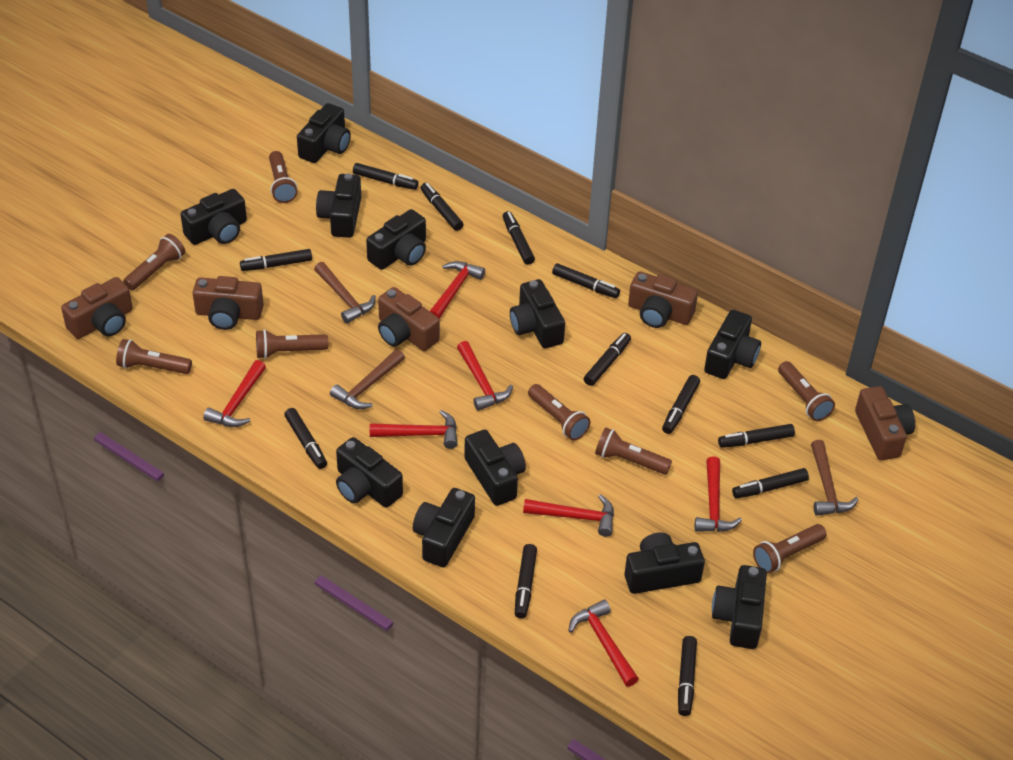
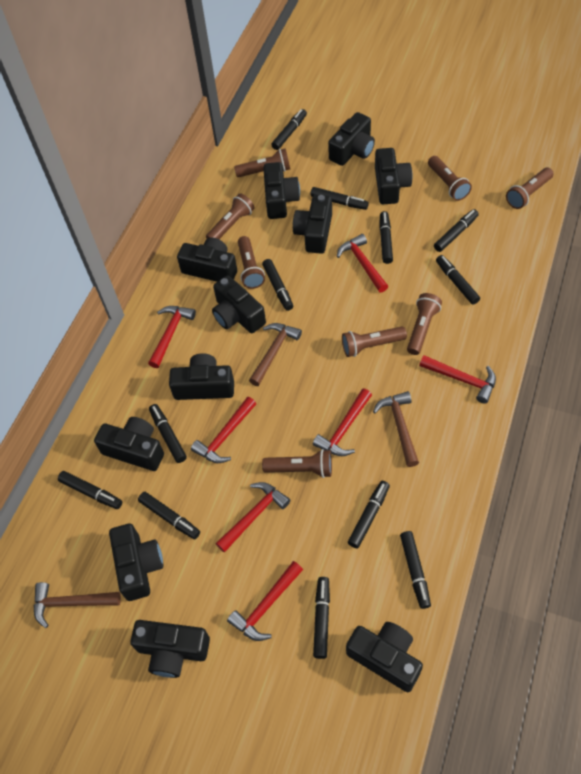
brown camera: 5 -> 0

